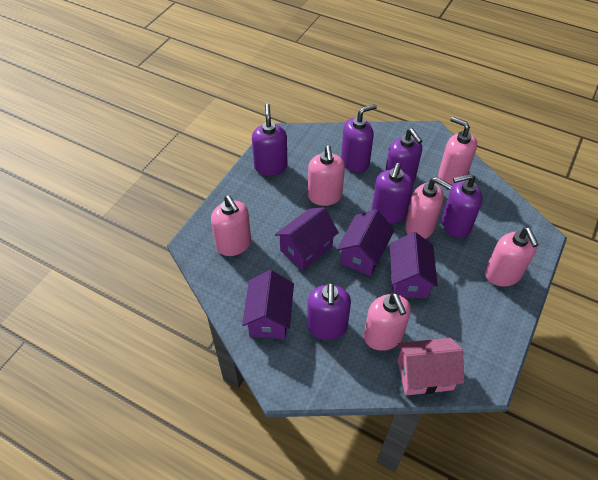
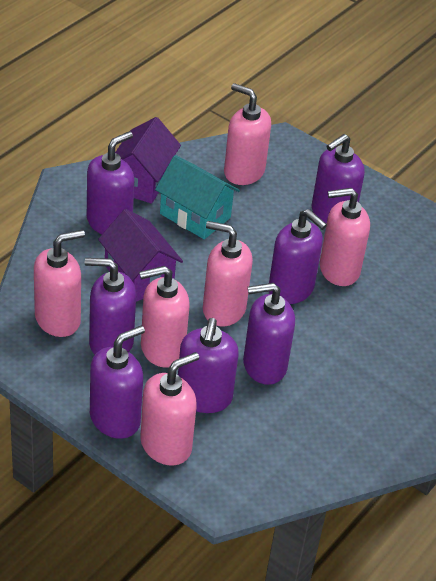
pink house: 1 -> 0
purple house: 4 -> 2
purple soap dispenser: 6 -> 7
turquoise house: 0 -> 1

